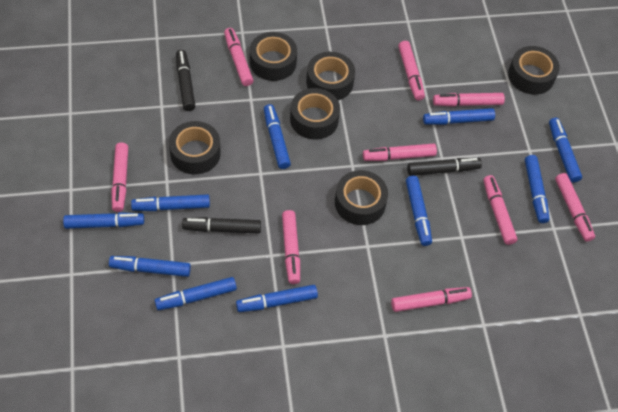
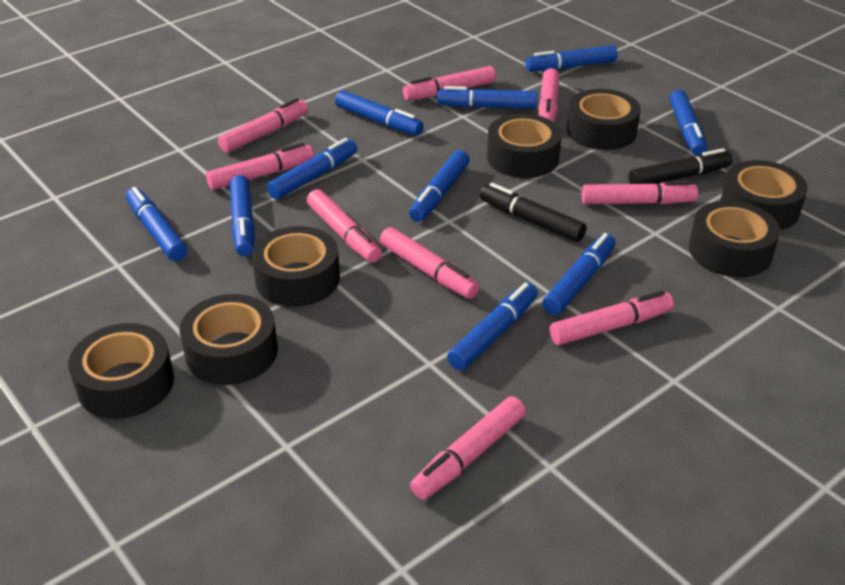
black marker: 3 -> 2
black tape: 6 -> 7

